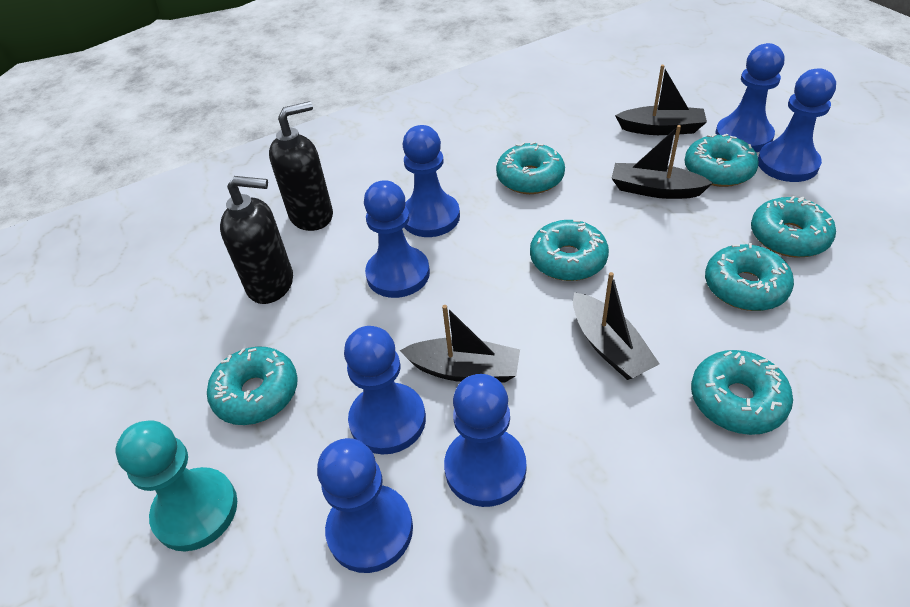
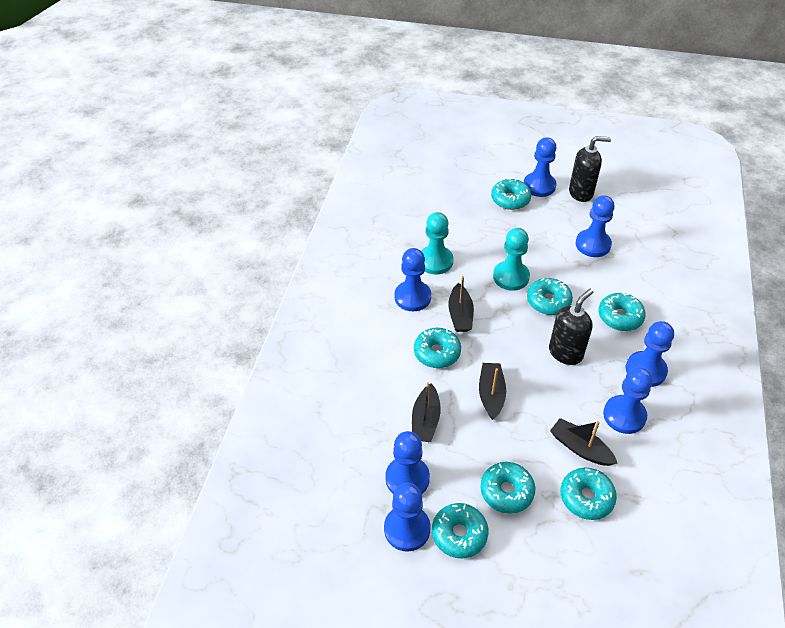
turquoise pawn: 1 -> 2

